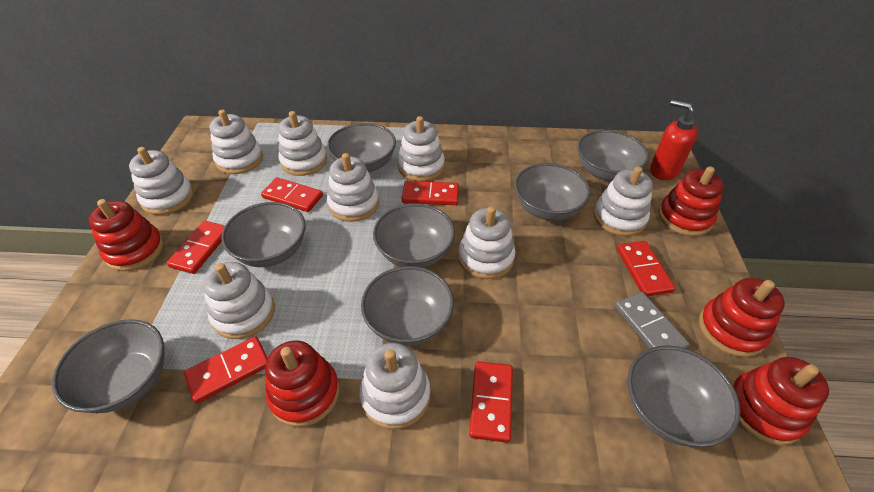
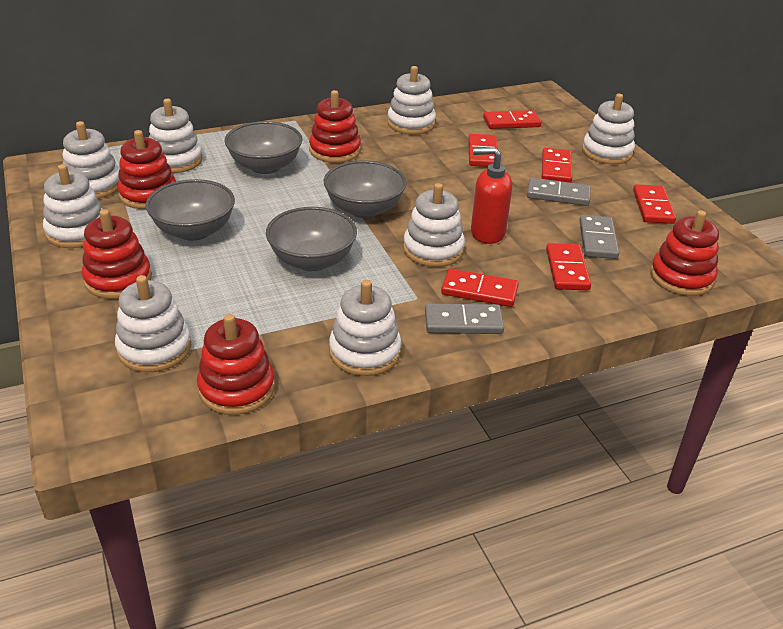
grey bowl: 8 -> 4
grey domino: 1 -> 3
white stacking toy: 9 -> 8

